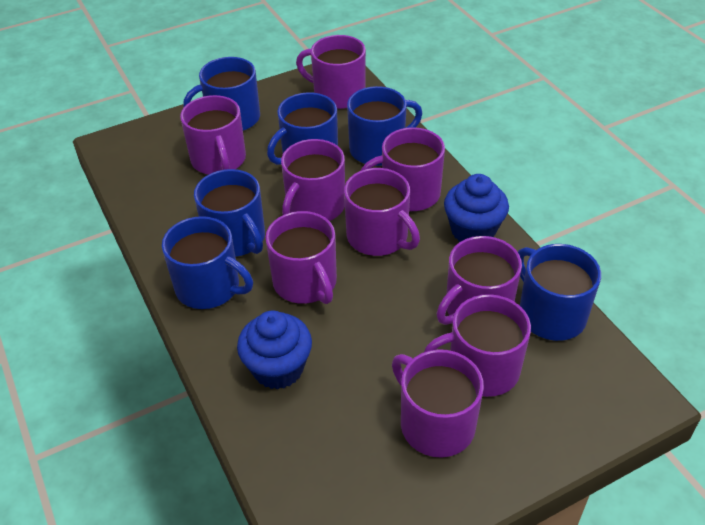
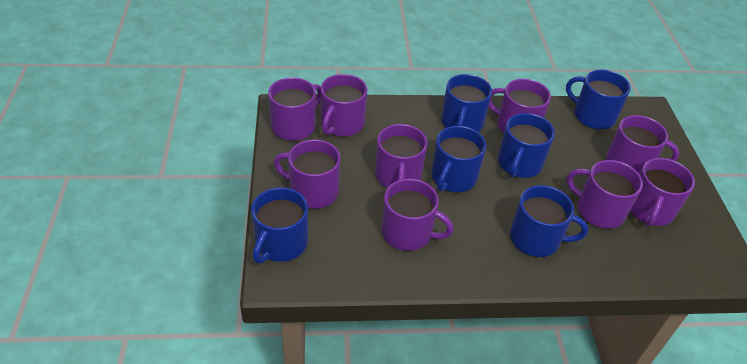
blue cupcake: 2 -> 0

